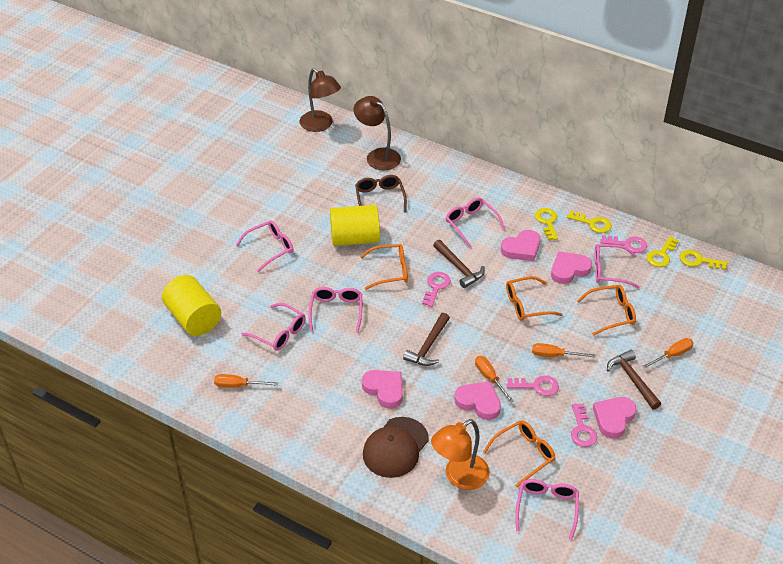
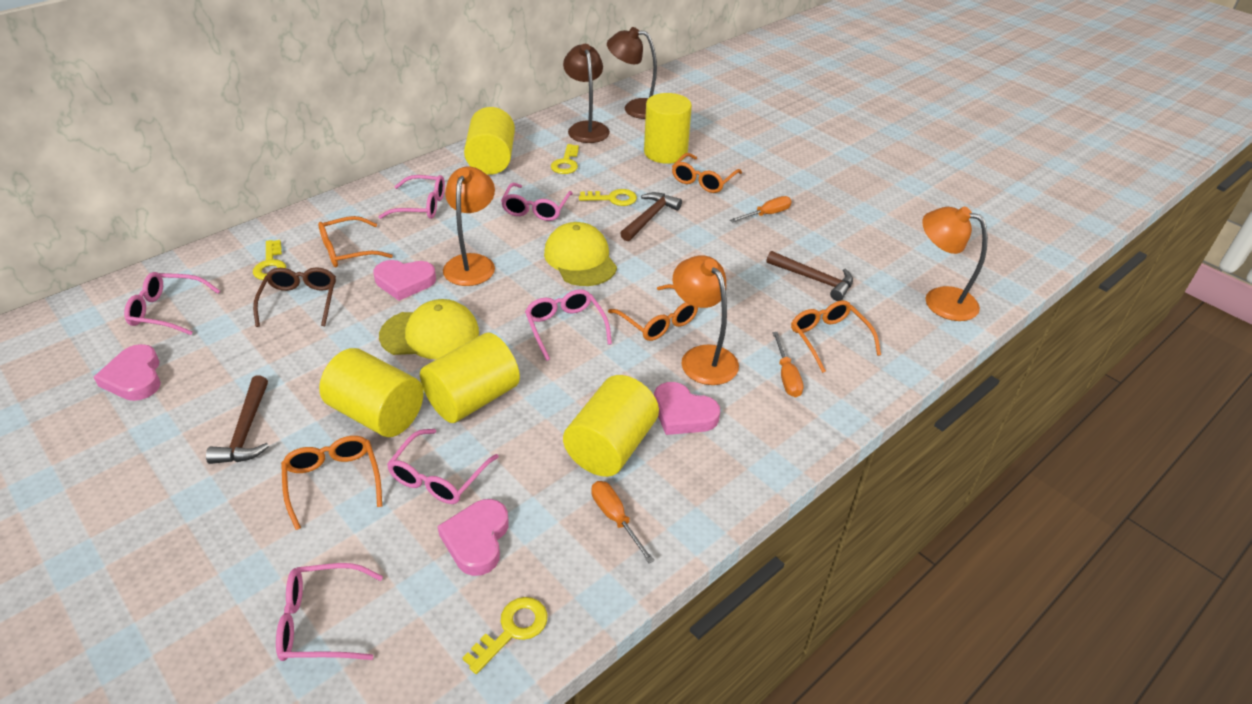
brown cap: 1 -> 0
orange glasses: 4 -> 5
orange lamp: 1 -> 3
orange screwdriver: 4 -> 3
pink heart: 5 -> 4
pink key: 4 -> 0
yellow cap: 0 -> 2
yellow cylinder: 2 -> 5

